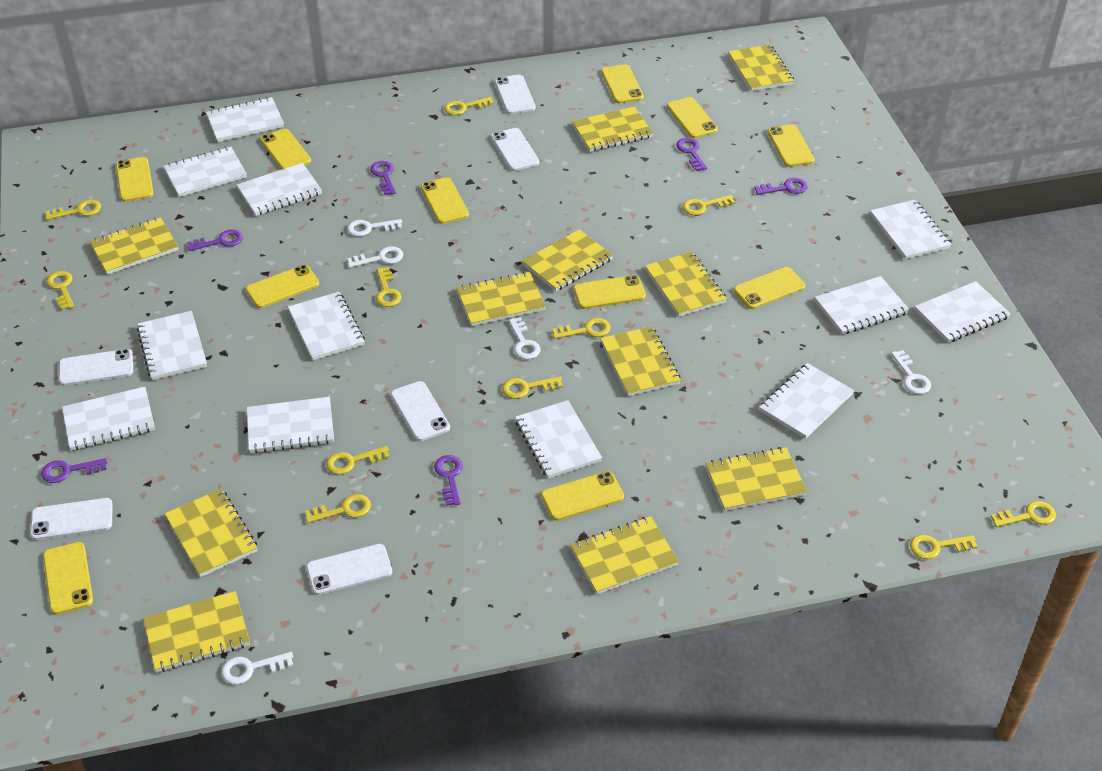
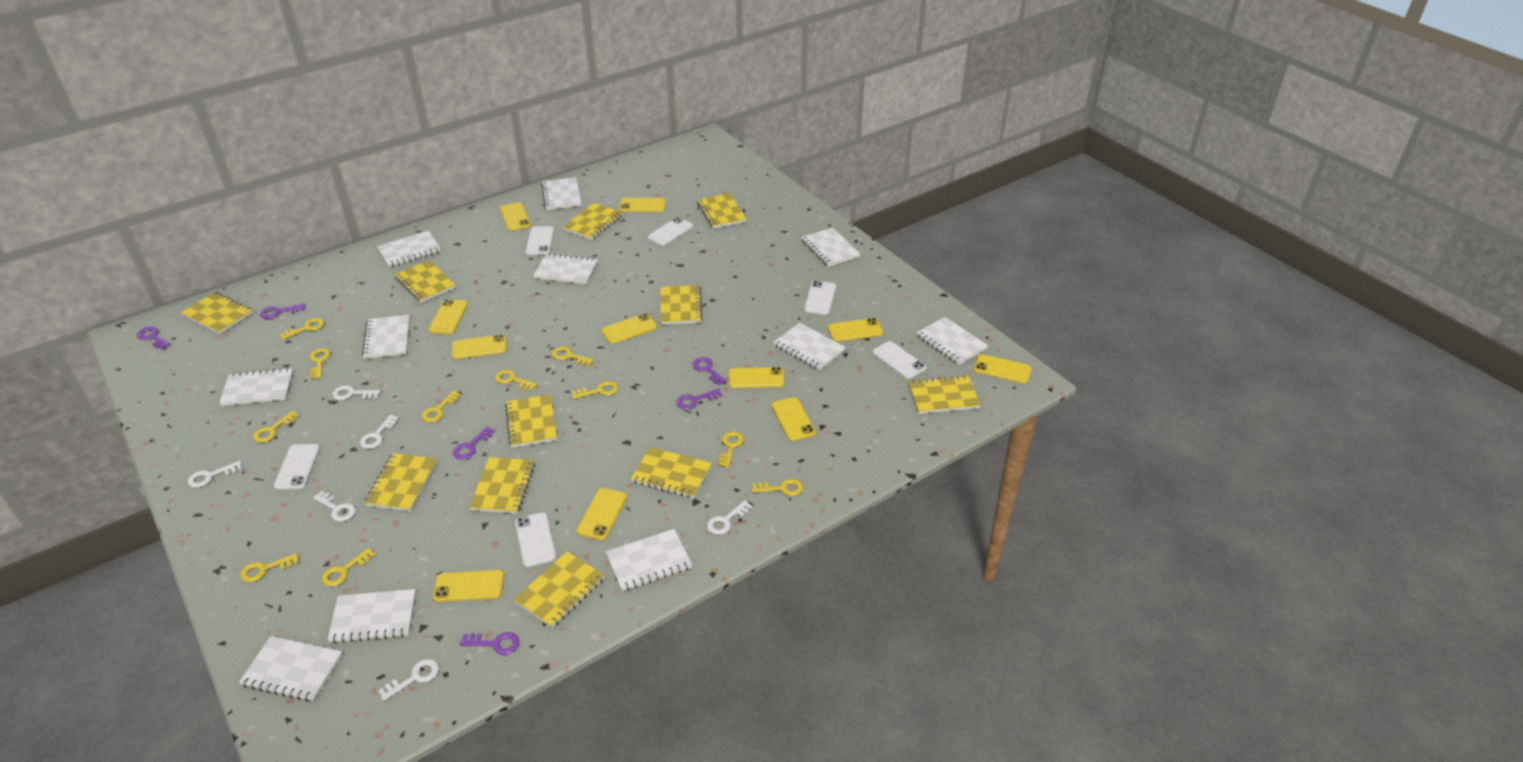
white key: 5 -> 6
white notebook: 12 -> 11

